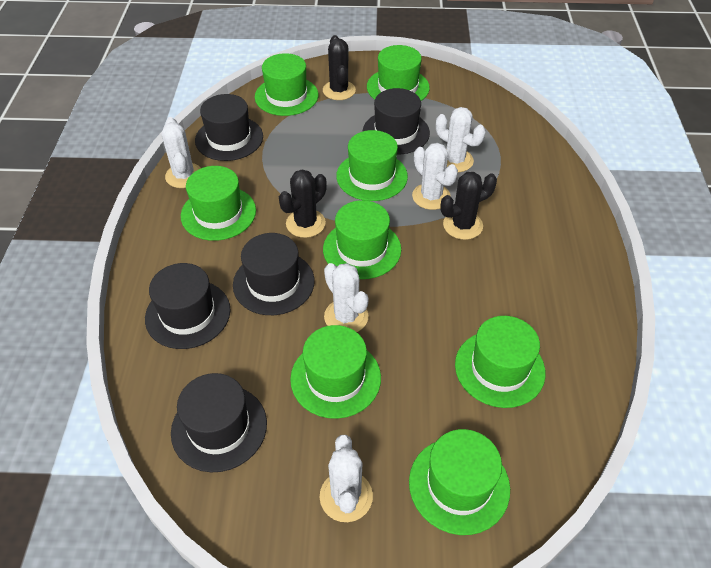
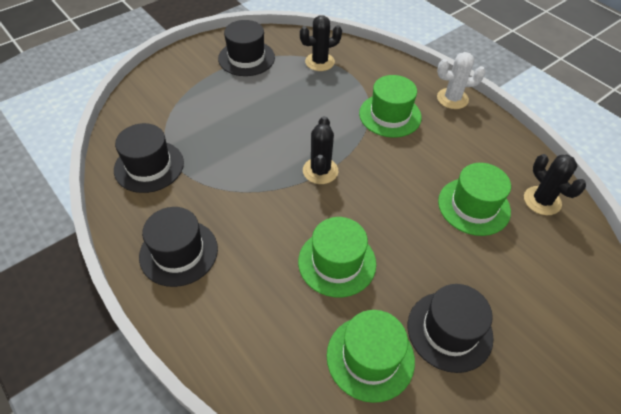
black hat: 5 -> 4
green hat: 8 -> 4
white cactus: 5 -> 1

